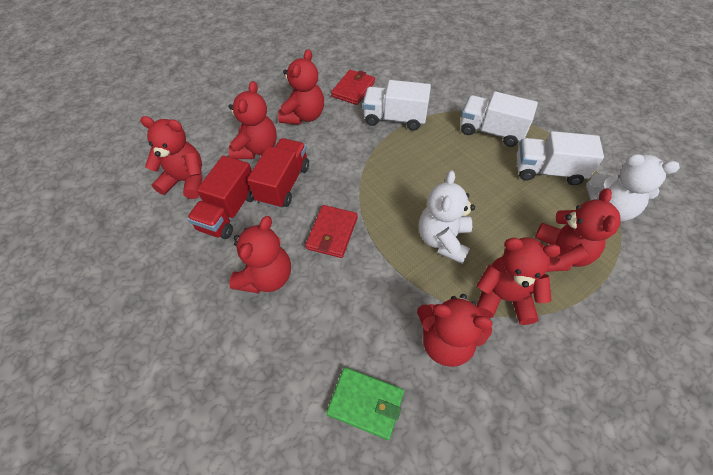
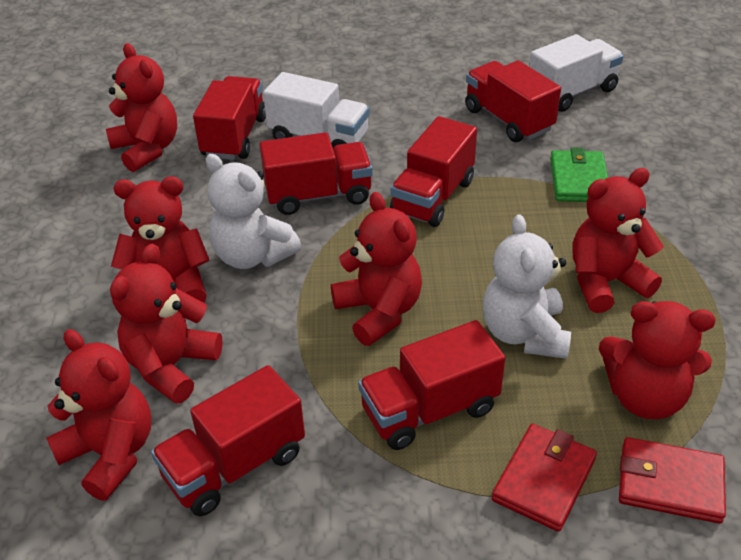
red truck: 2 -> 6
white truck: 3 -> 2

